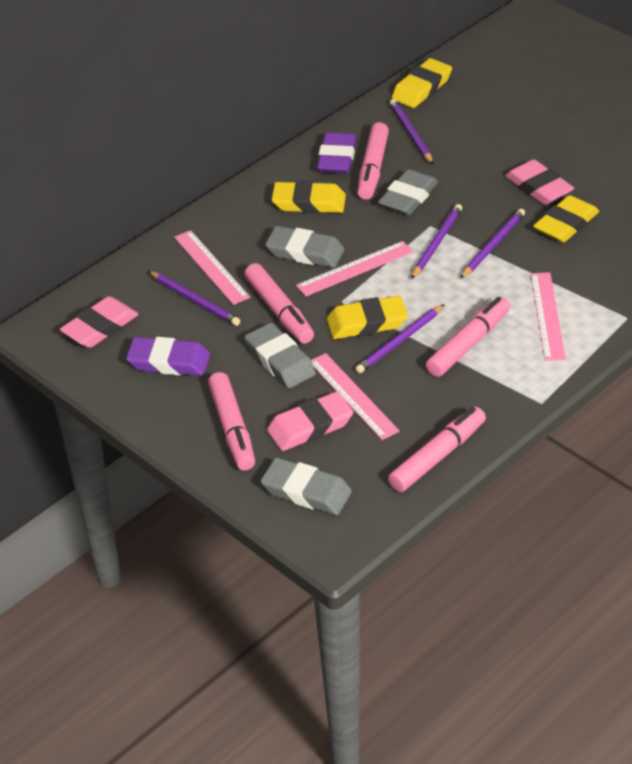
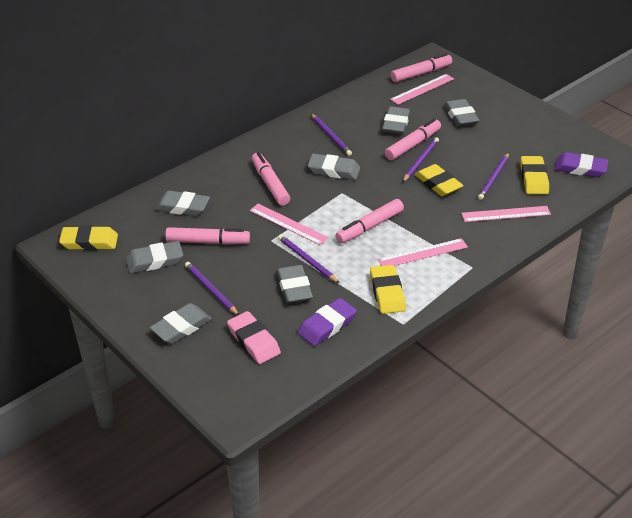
grey eraser: 4 -> 7
pink eraser: 3 -> 1

